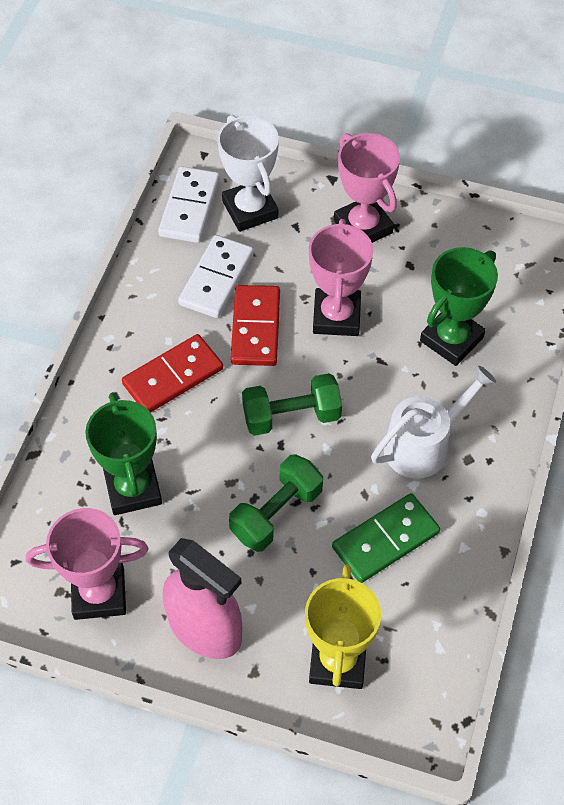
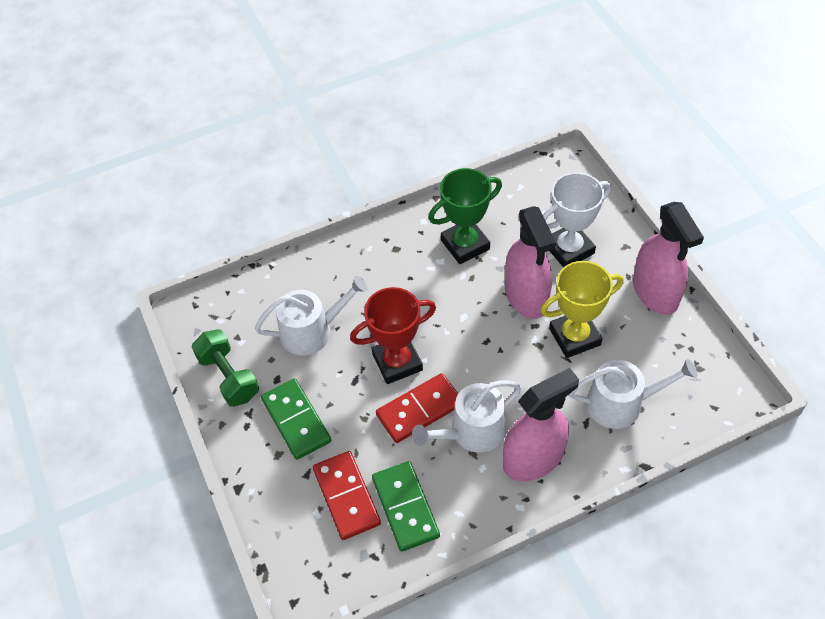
green domino: 1 -> 2
green dumbbell: 2 -> 1
green trophy: 2 -> 1
pink spray bottle: 1 -> 3
pink trophy: 3 -> 0
red trophy: 0 -> 1
white domino: 2 -> 0
white watering can: 1 -> 3

